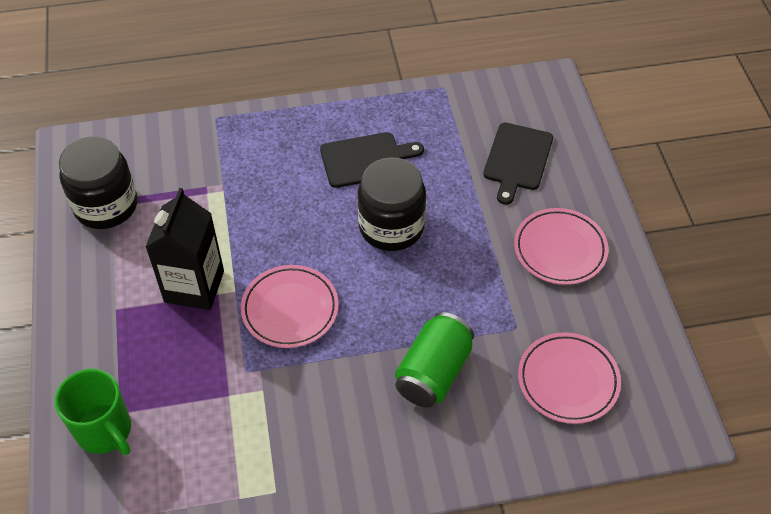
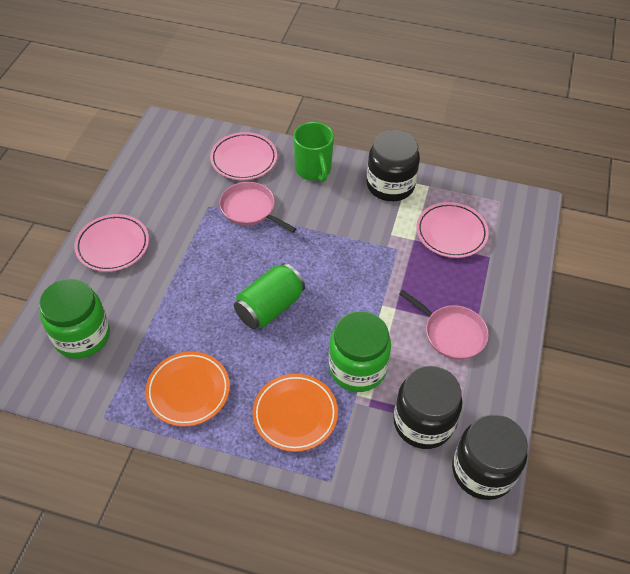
black carton: 1 -> 0
black cutting board: 2 -> 0
black jar: 2 -> 3
green jar: 0 -> 2
orange plate: 0 -> 2
pink pan: 0 -> 2

